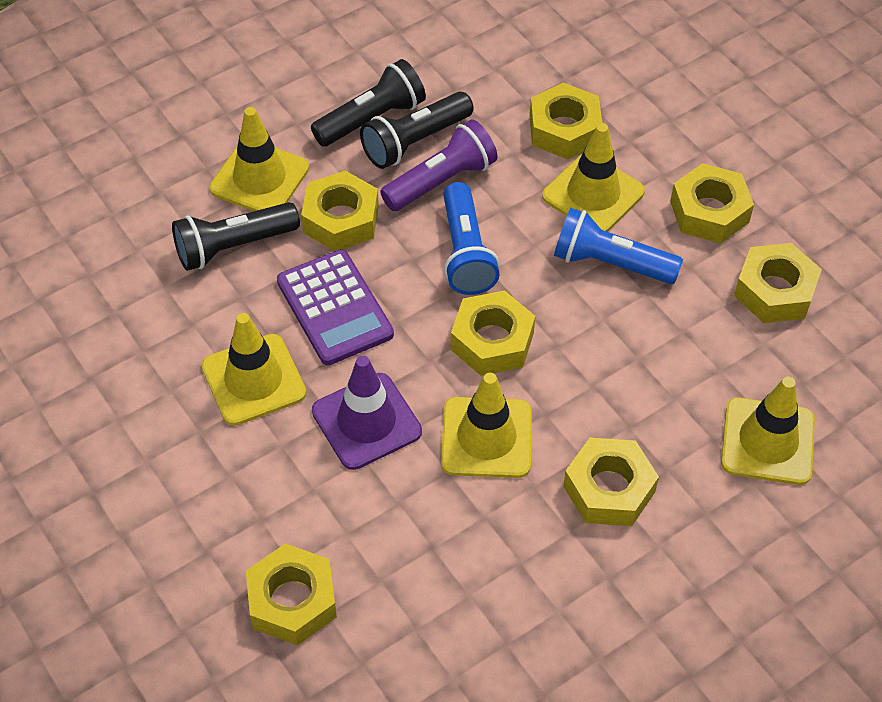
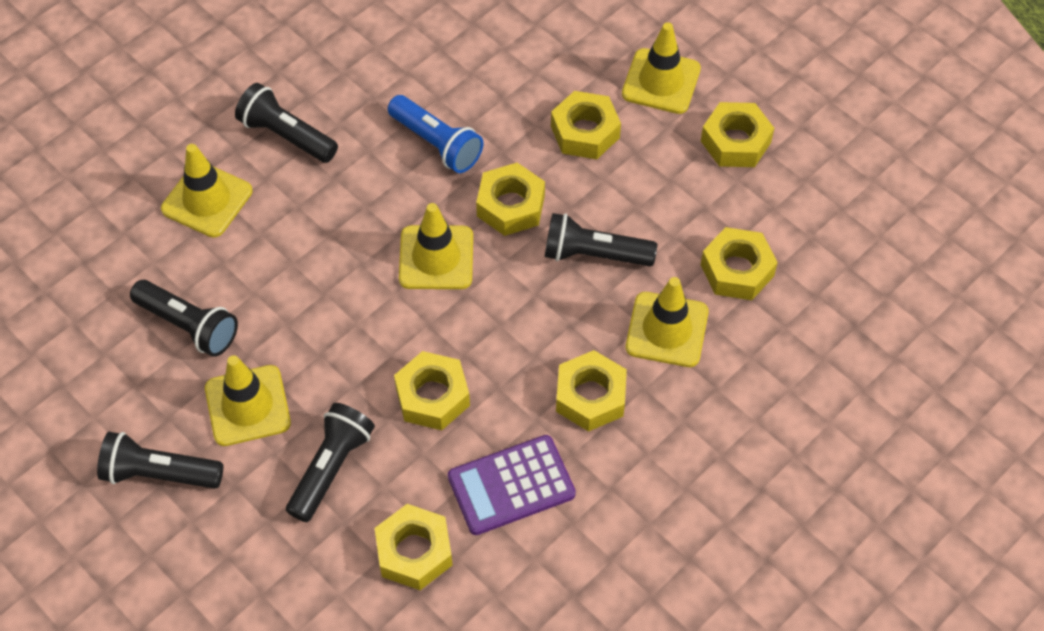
black flashlight: 3 -> 5
blue flashlight: 2 -> 1
purple flashlight: 1 -> 0
purple traffic cone: 1 -> 0

